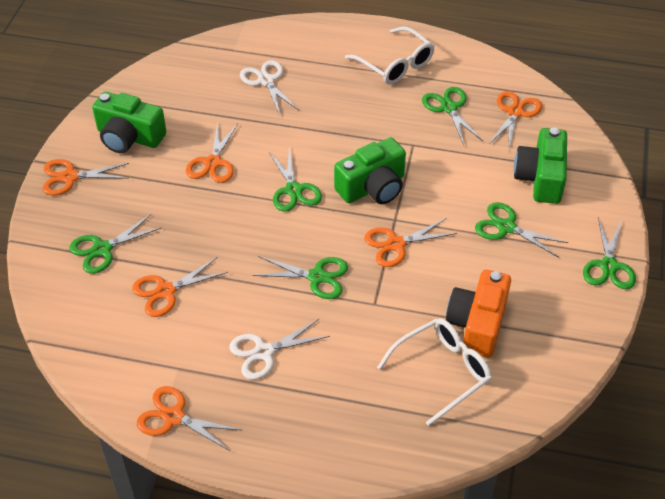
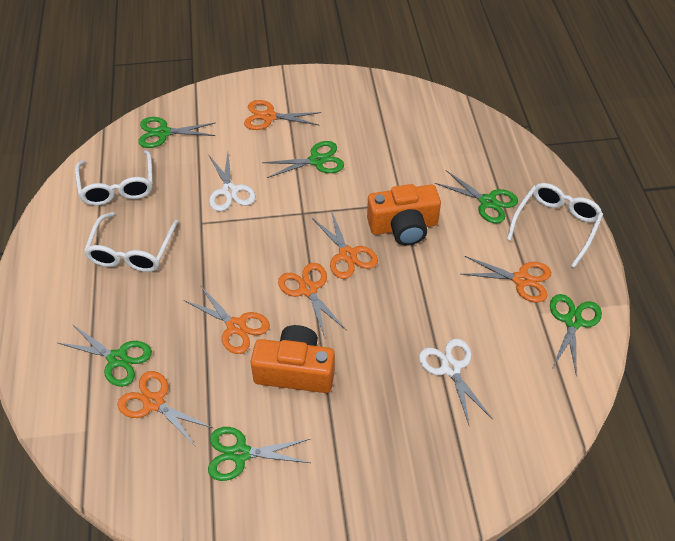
green camera: 3 -> 0
orange camera: 1 -> 2
white glasses: 2 -> 3

